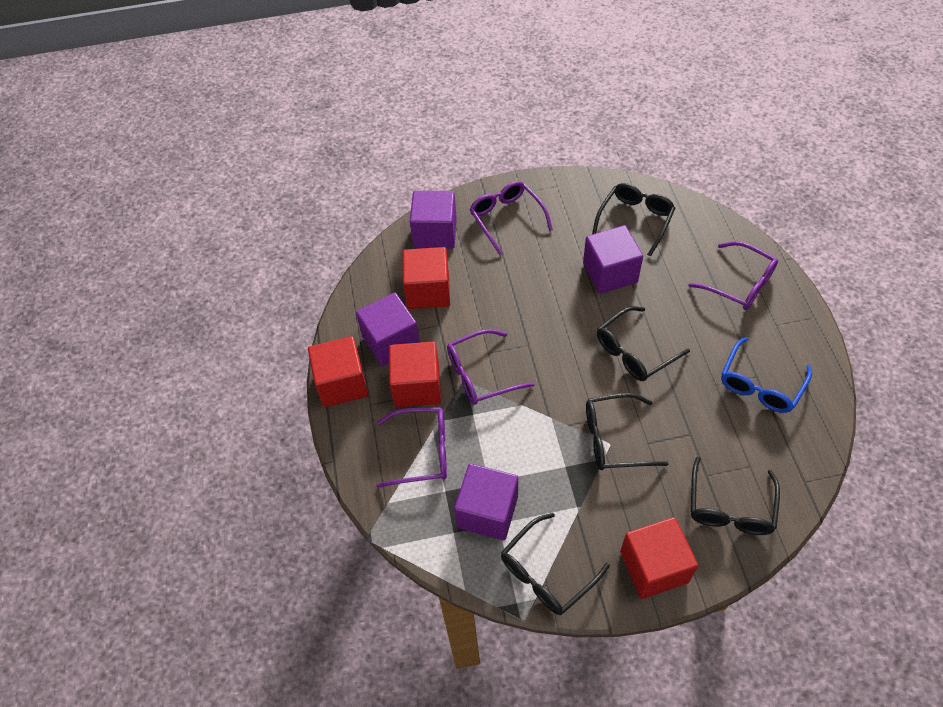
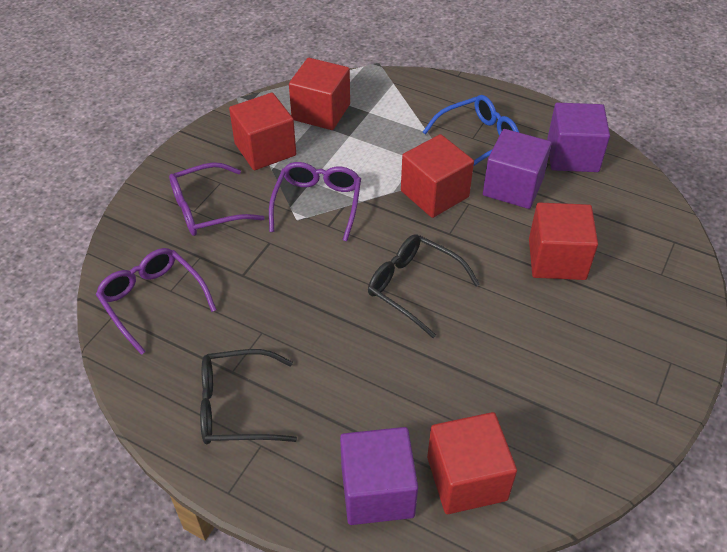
black glasses: 5 -> 2
purple cube: 4 -> 3
purple glasses: 4 -> 3
red cube: 4 -> 5

